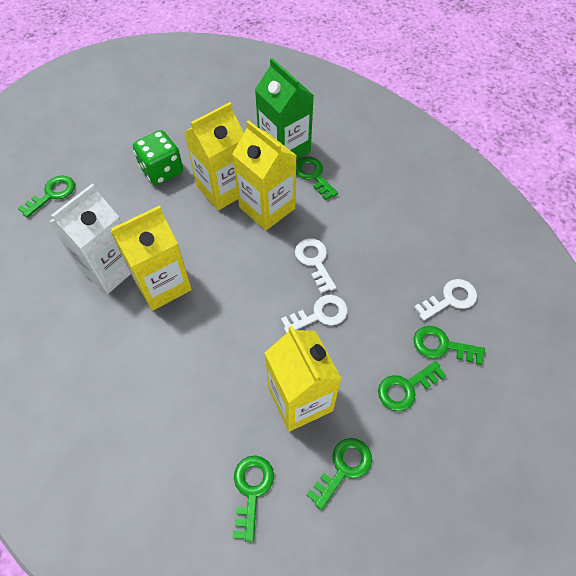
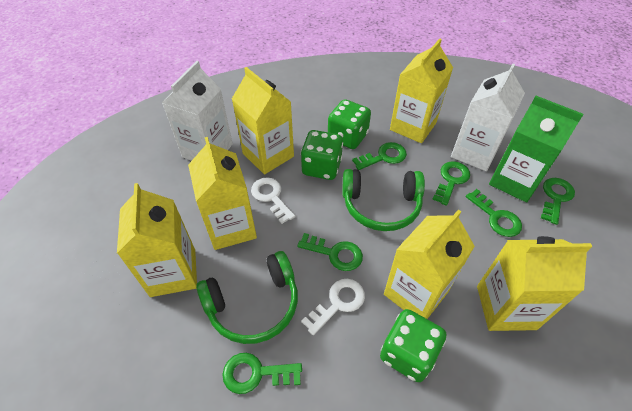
green dice: 1 -> 3
green headphones: 0 -> 2
white carton: 1 -> 2
white key: 3 -> 2
yellow carton: 4 -> 6

